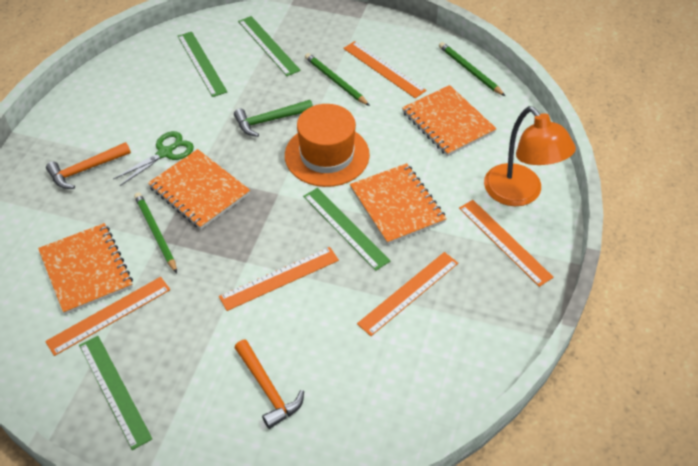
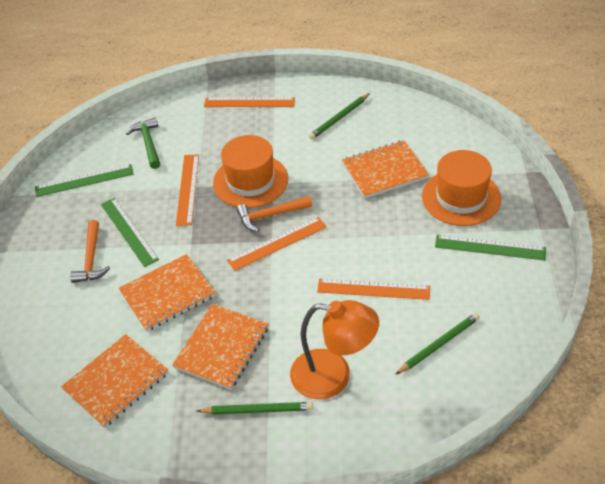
green ruler: 4 -> 3
green scissors: 1 -> 0
orange hat: 1 -> 2
orange ruler: 5 -> 4

